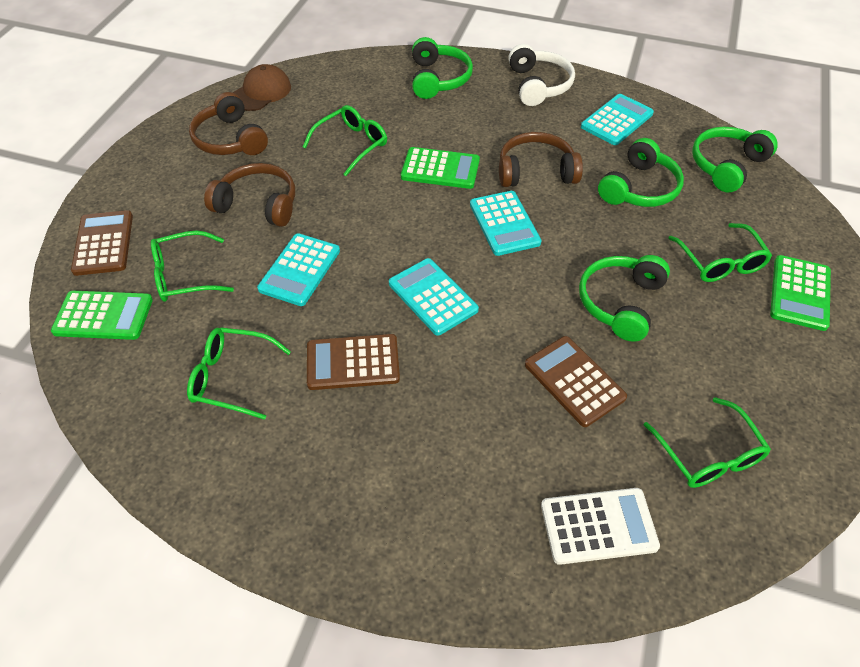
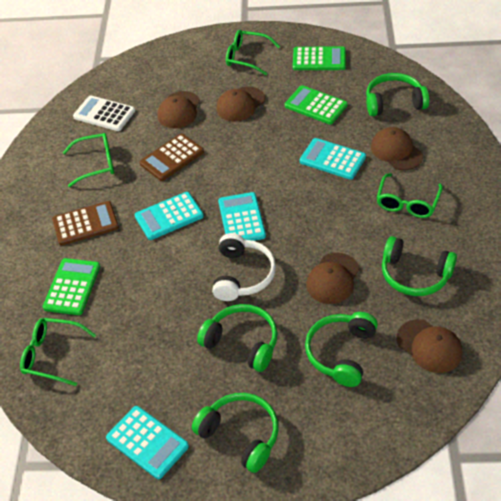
brown calculator: 3 -> 2
brown cap: 1 -> 5
brown headphones: 3 -> 0
green glasses: 5 -> 4
green headphones: 4 -> 5

